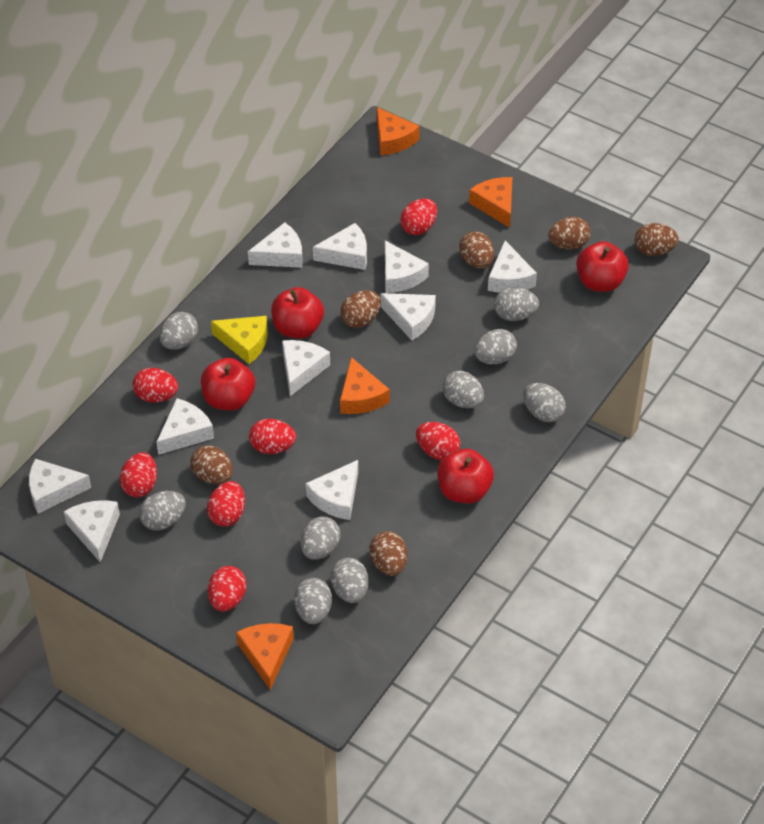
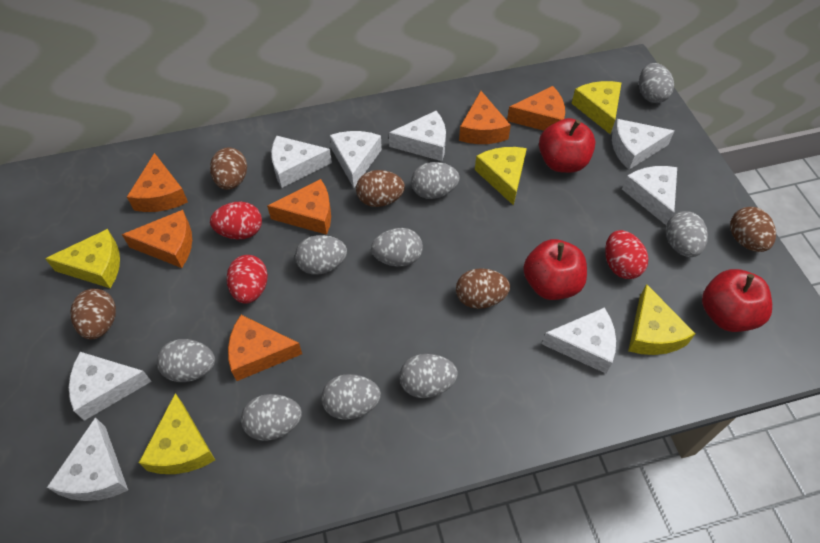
brown egg: 6 -> 5
orange cheese: 4 -> 6
red apple: 4 -> 3
red egg: 7 -> 3
white cheese: 10 -> 8
yellow cheese: 1 -> 5

